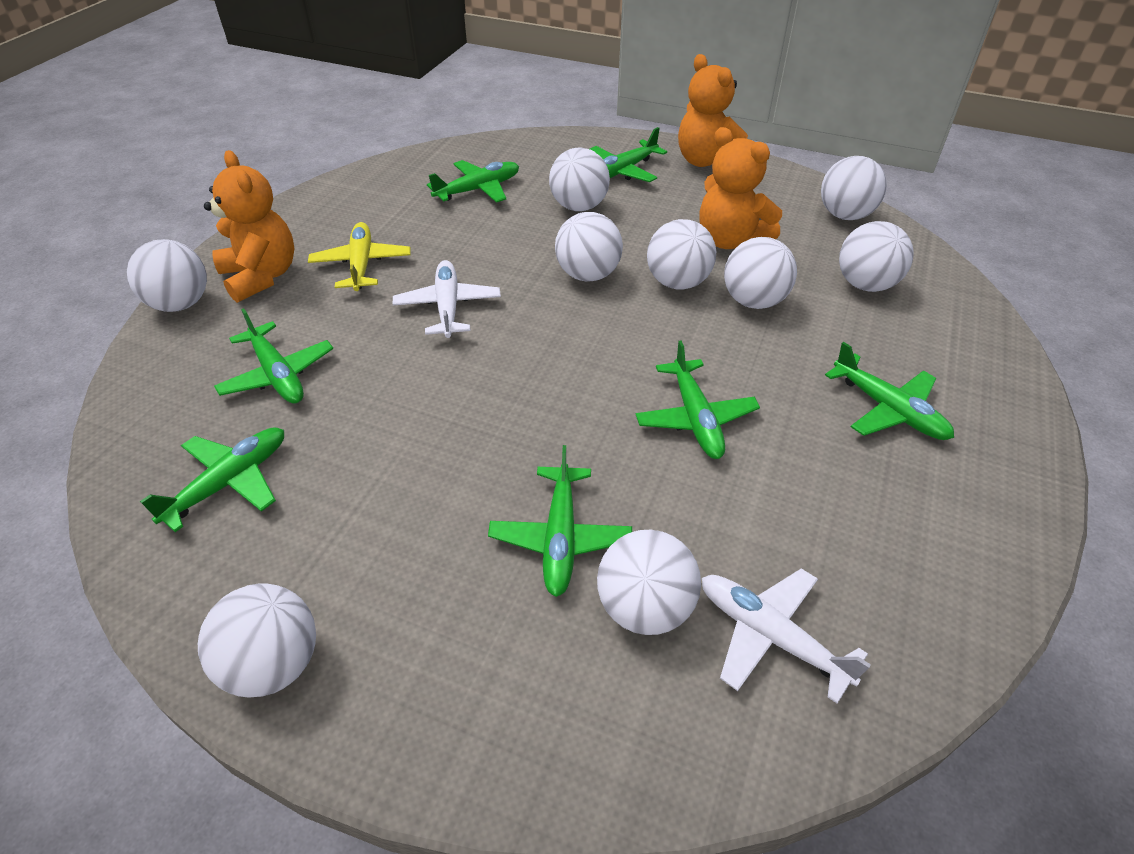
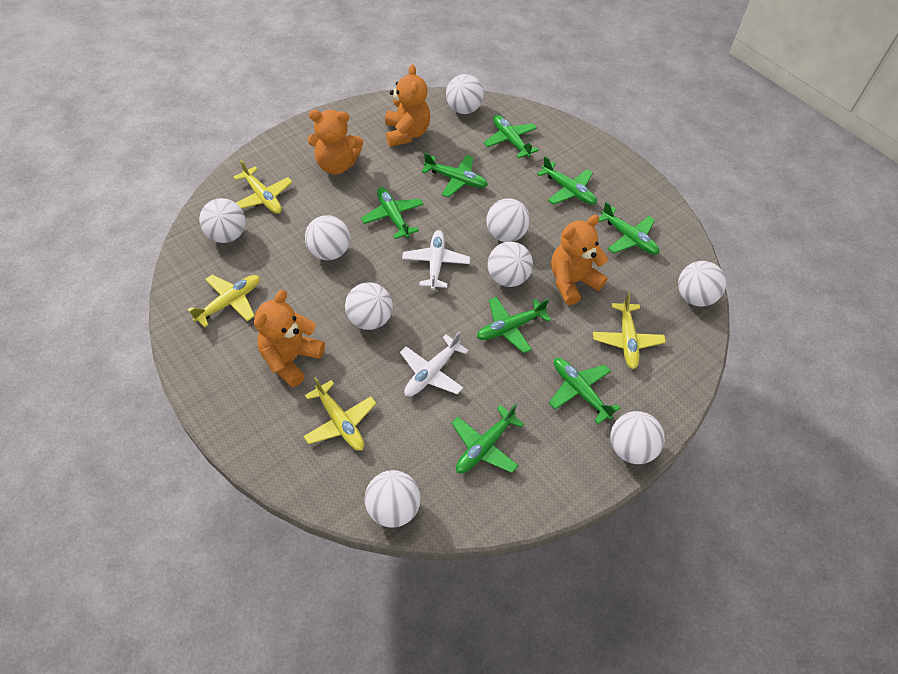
green plane: 7 -> 8
orange teddy bear: 3 -> 4
yellow plane: 1 -> 4

